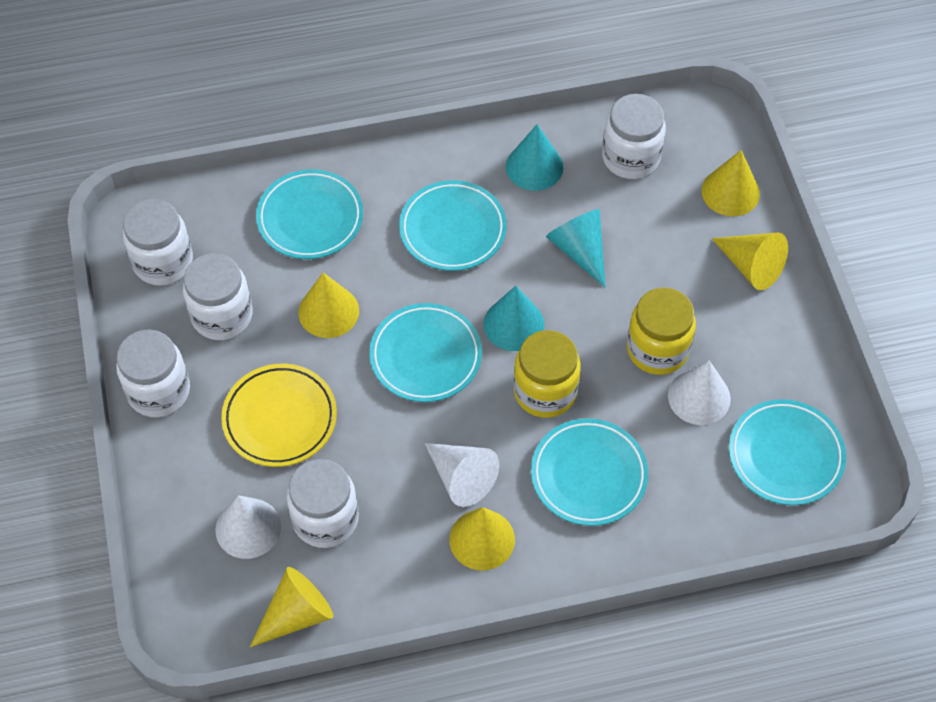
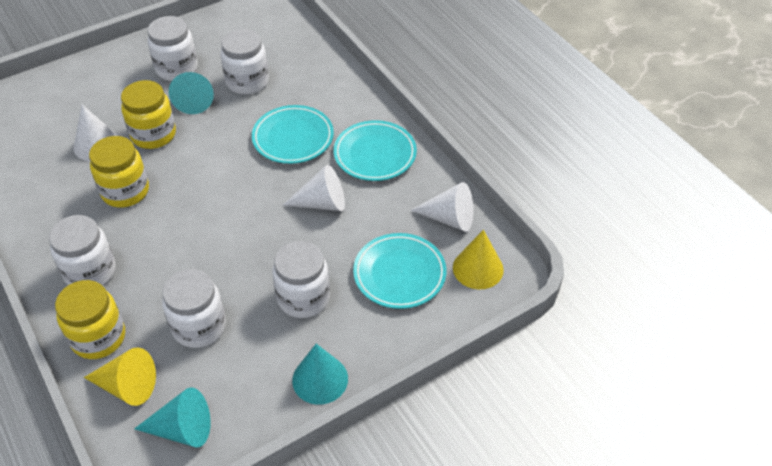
turquoise plate: 5 -> 3
yellow cone: 5 -> 2
yellow jar: 2 -> 3
yellow plate: 1 -> 0

